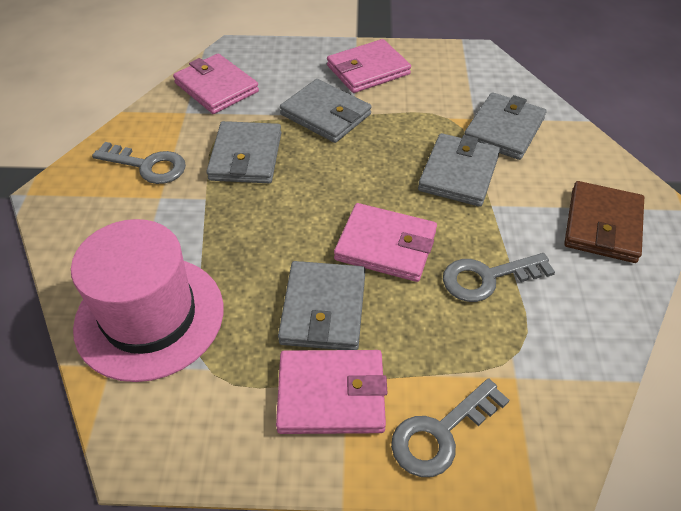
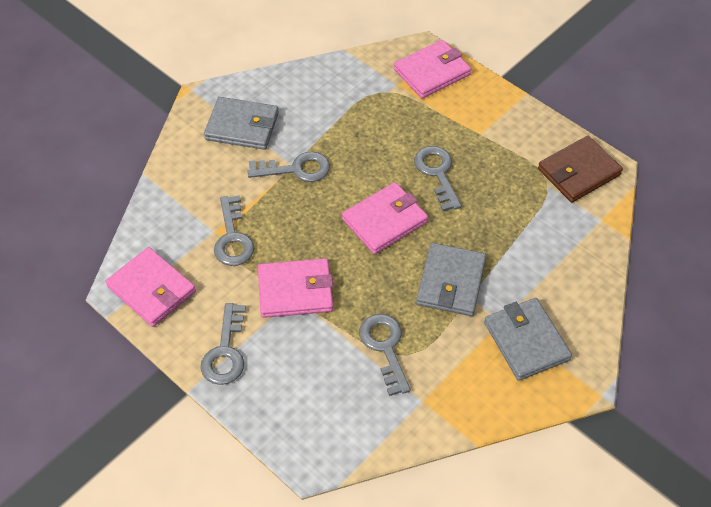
grey key: 3 -> 5
grey wallet: 5 -> 3
pink hat: 1 -> 0

